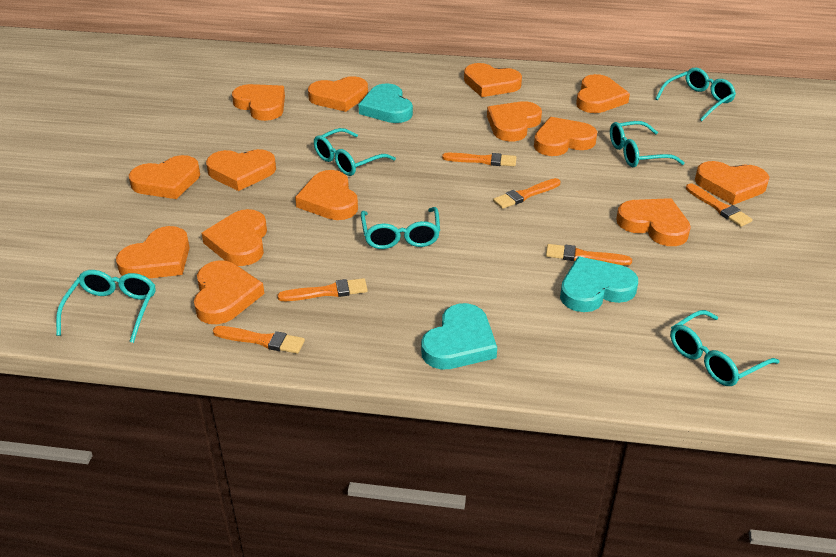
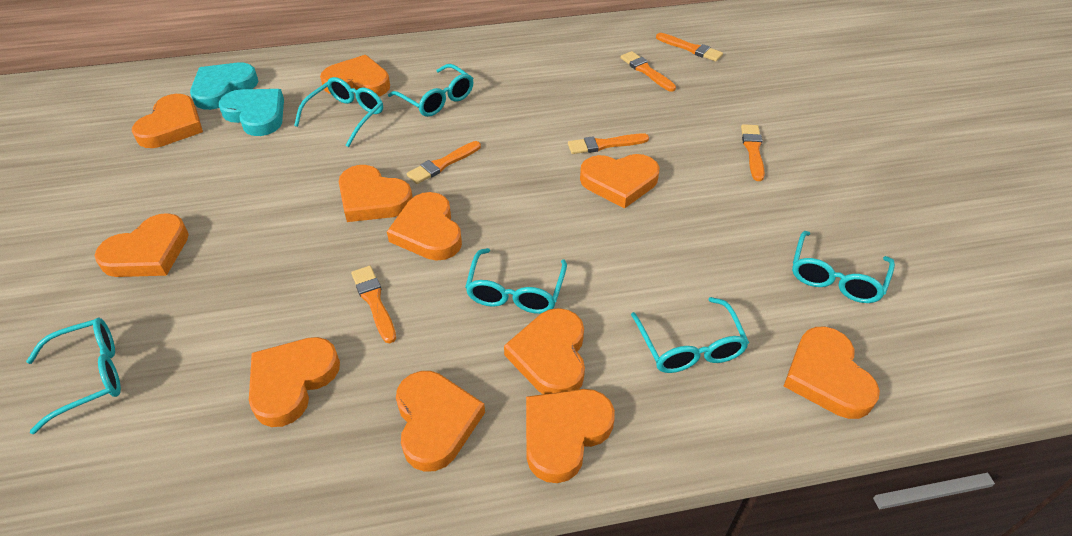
orange heart: 14 -> 11
turquoise heart: 3 -> 2

